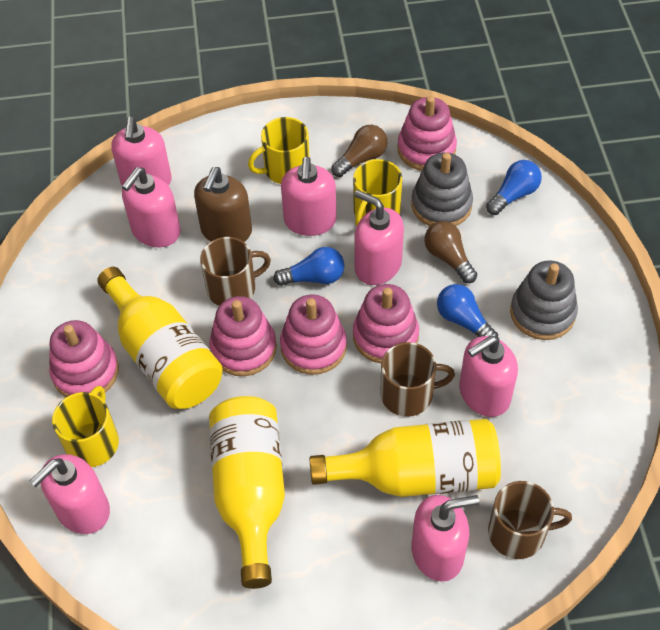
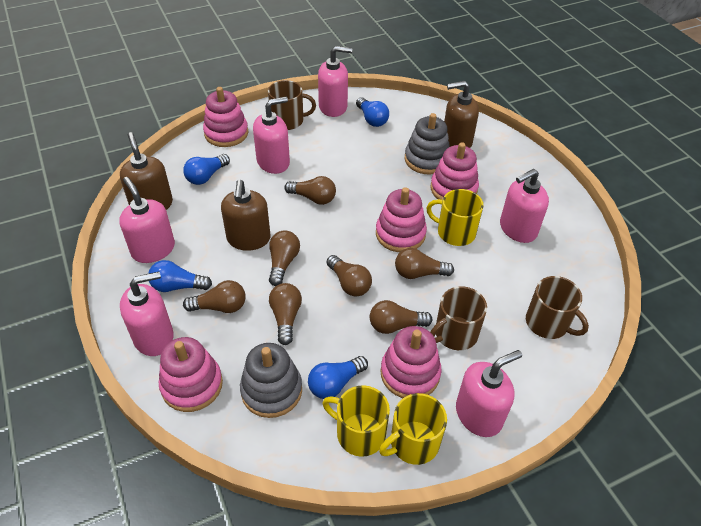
blue light bulb: 3 -> 4
brown light bulb: 2 -> 7
brown soap dispenser: 1 -> 3
pink soap dispenser: 7 -> 6
yellow bottle: 3 -> 0

